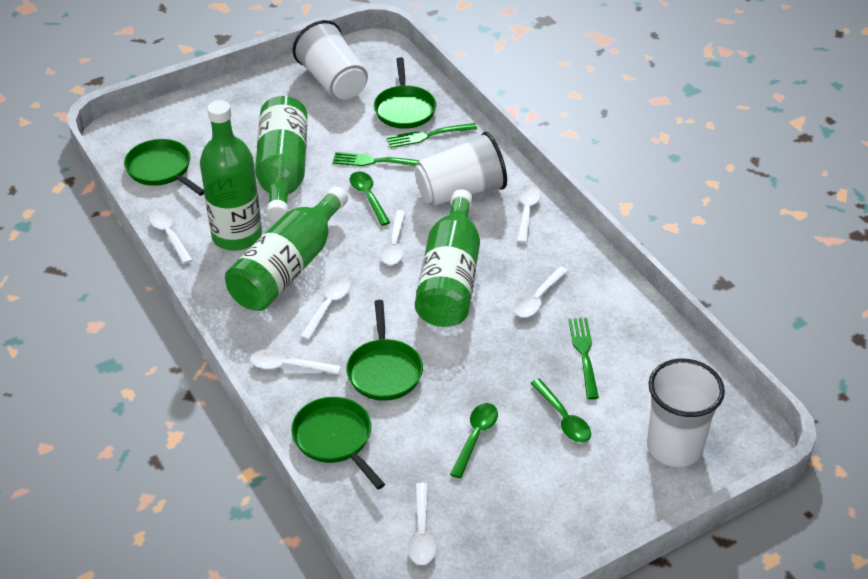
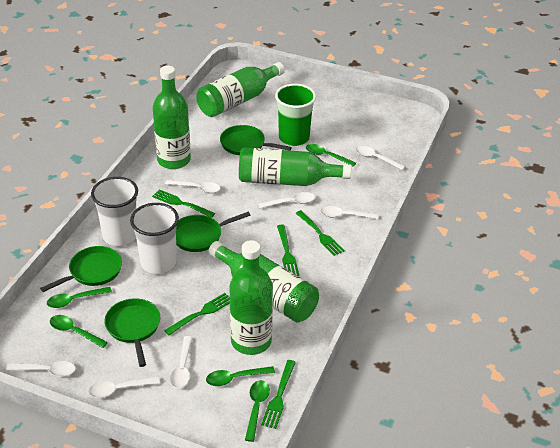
green bottle: 4 -> 5
green cup: 0 -> 1
green fork: 3 -> 5
green spoon: 3 -> 5
white cup: 3 -> 2

